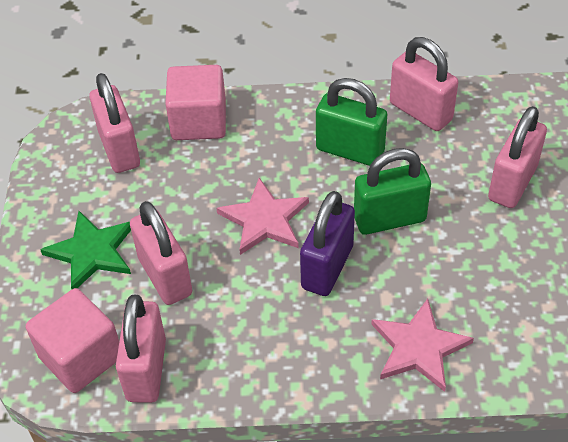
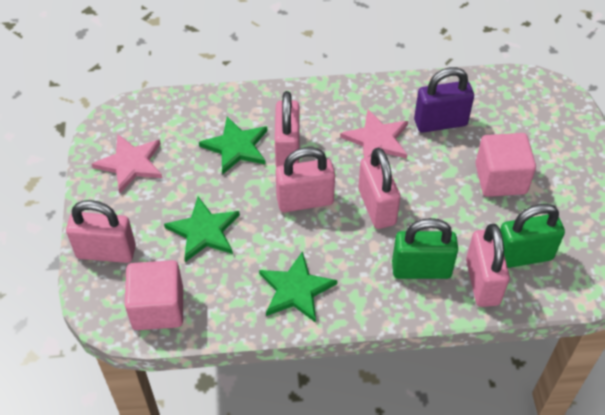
green star: 1 -> 3

